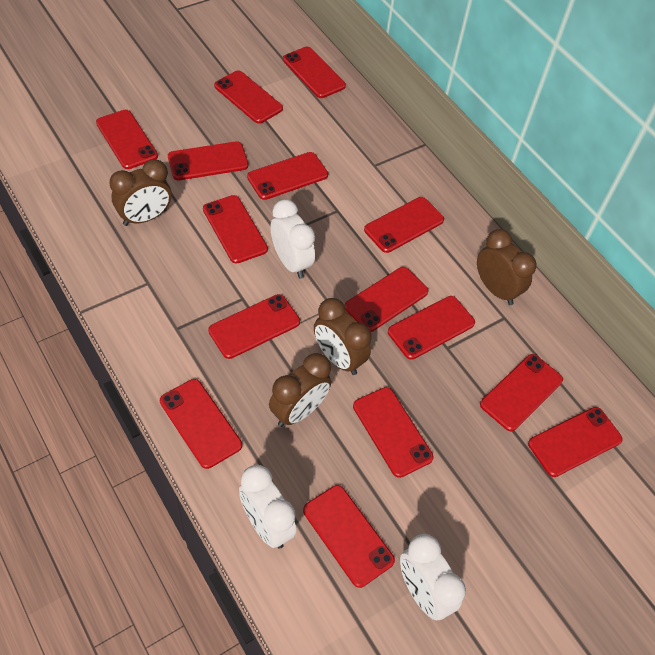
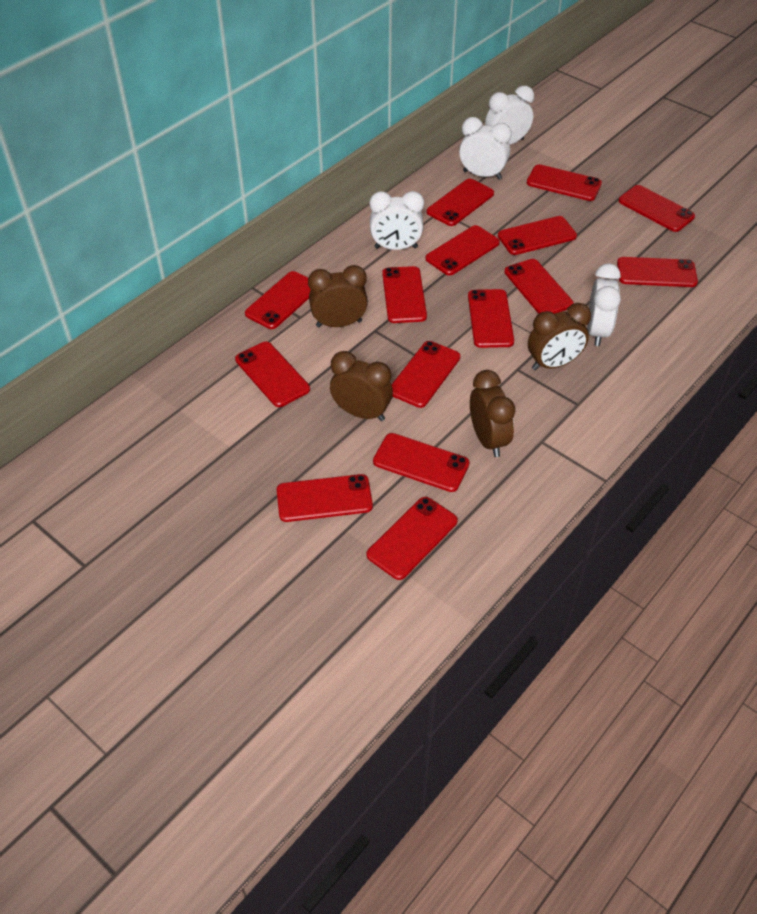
white clock: 3 -> 4

